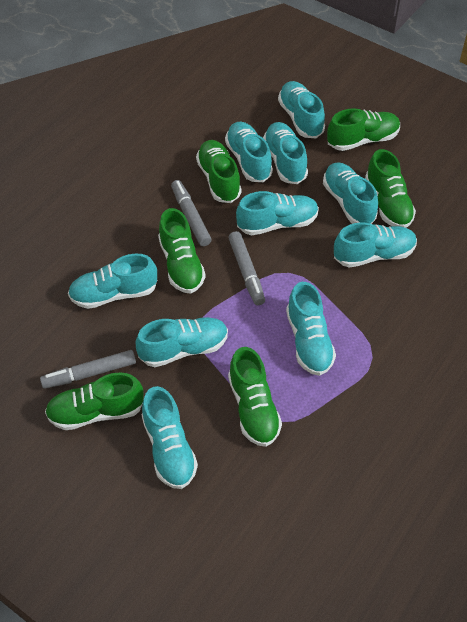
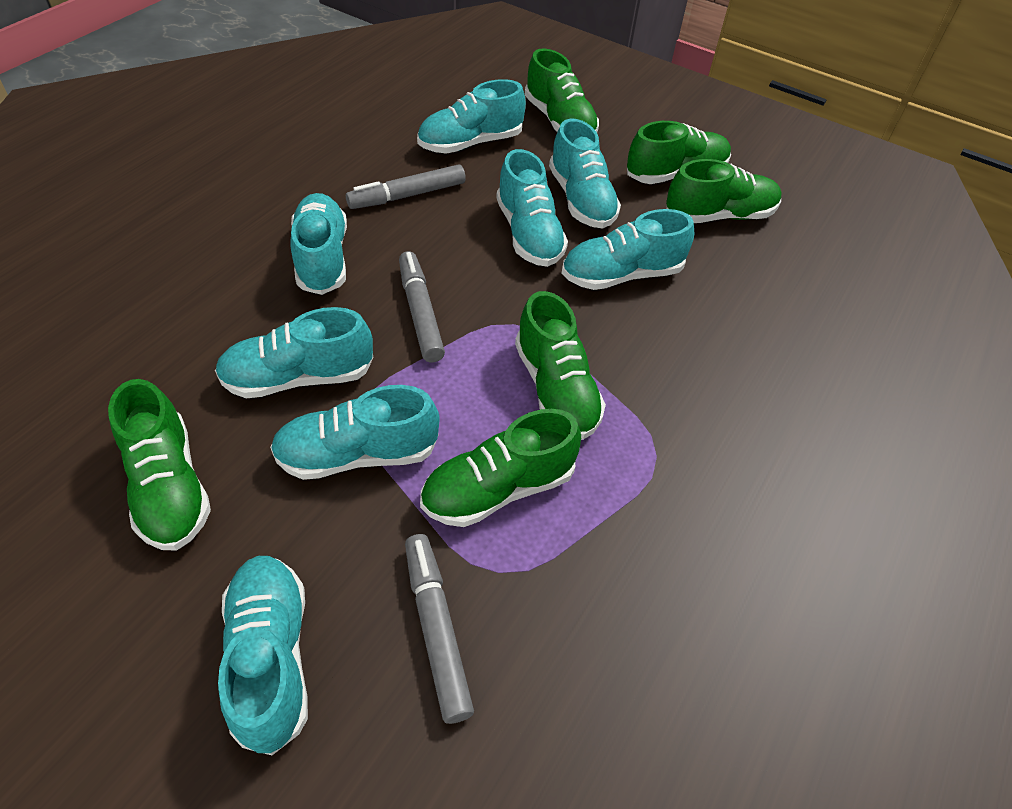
turquoise shoe: 10 -> 8

